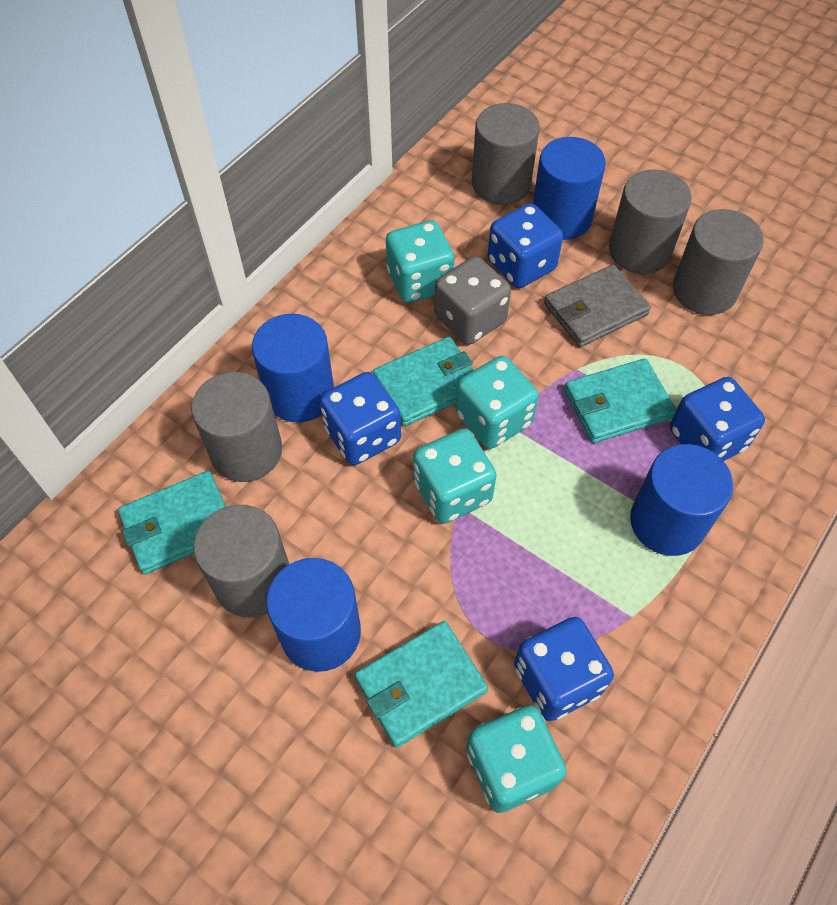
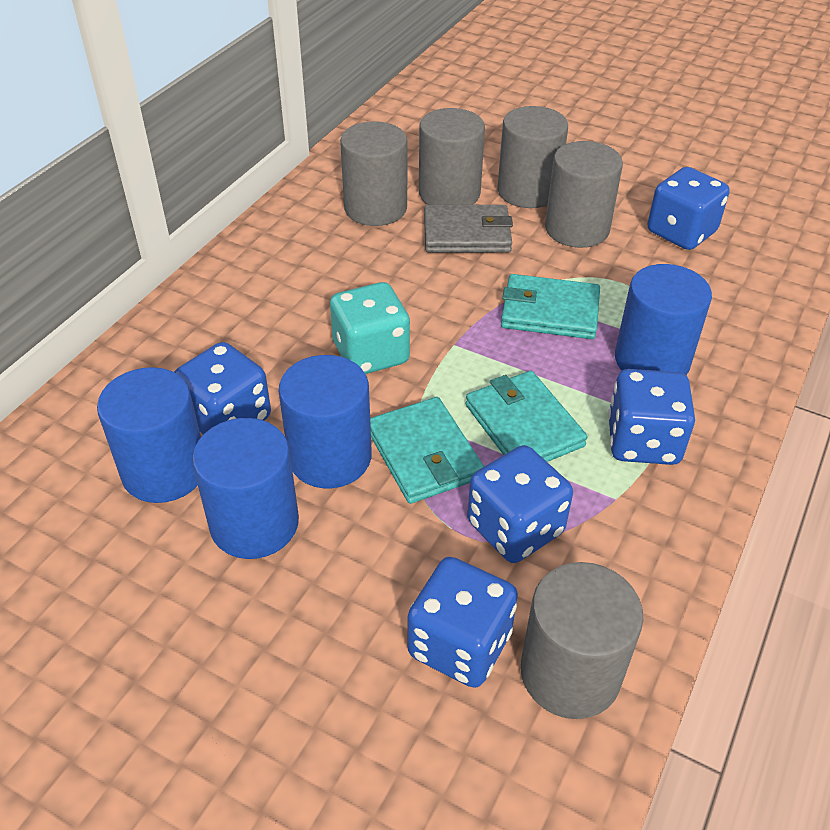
blue dice: 4 -> 5
grey dice: 1 -> 0
turquoise dice: 4 -> 1
turquoise wallet: 4 -> 3

